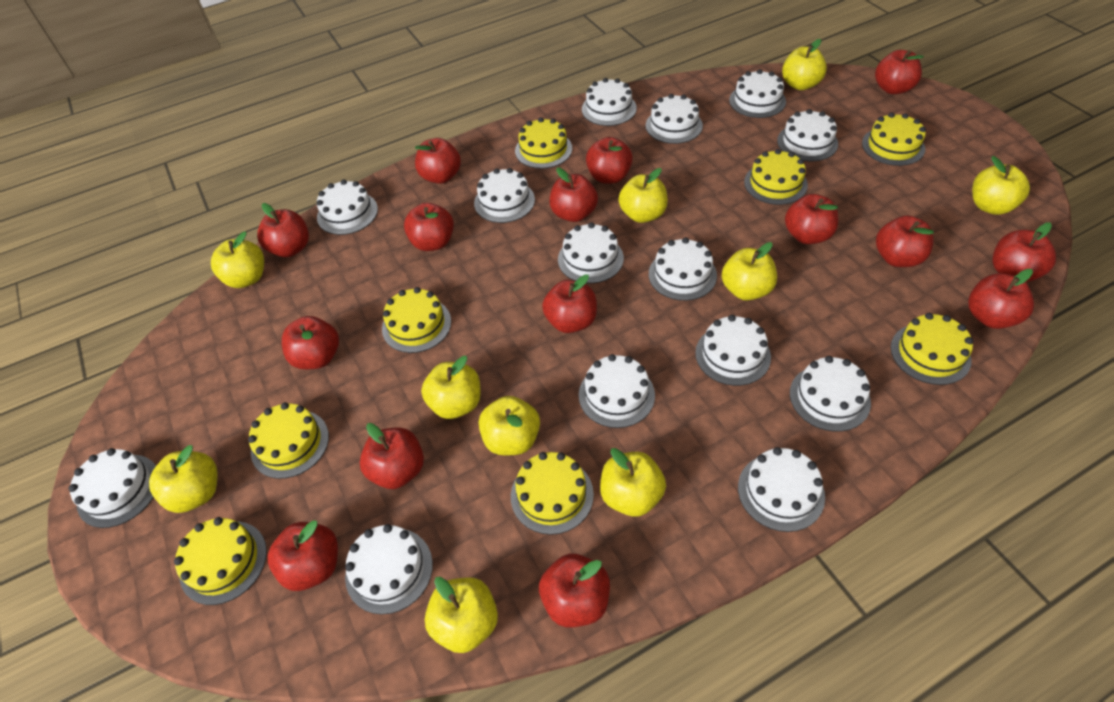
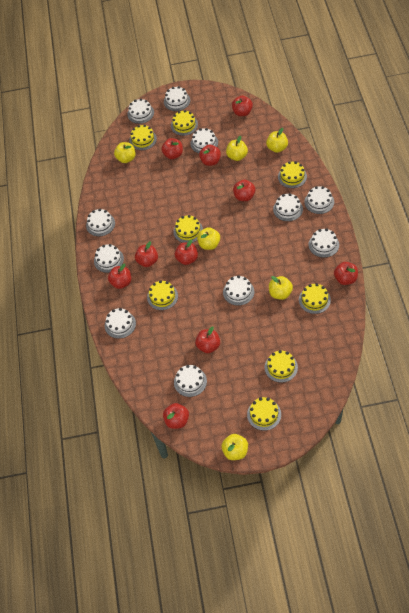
red apple: 15 -> 10
white cake: 14 -> 11
yellow apple: 10 -> 6

